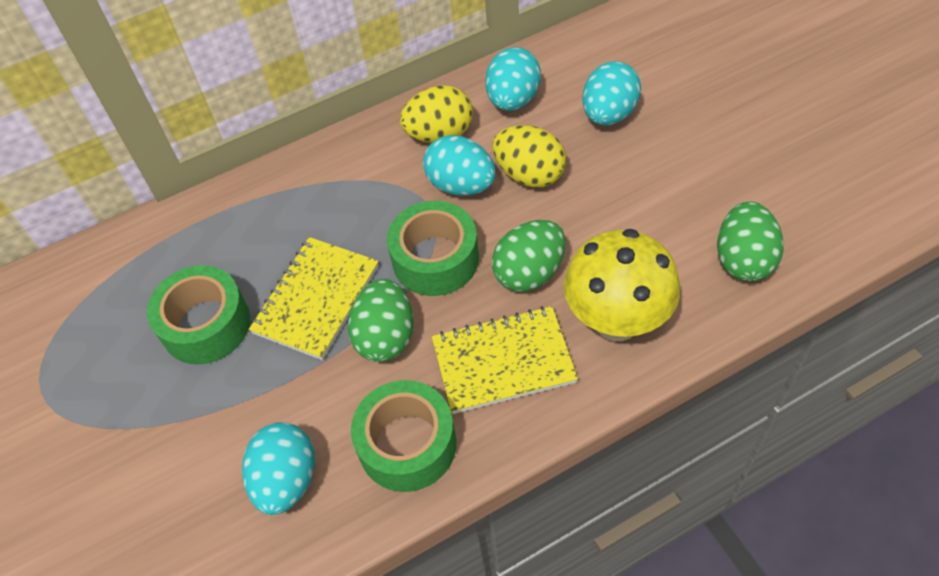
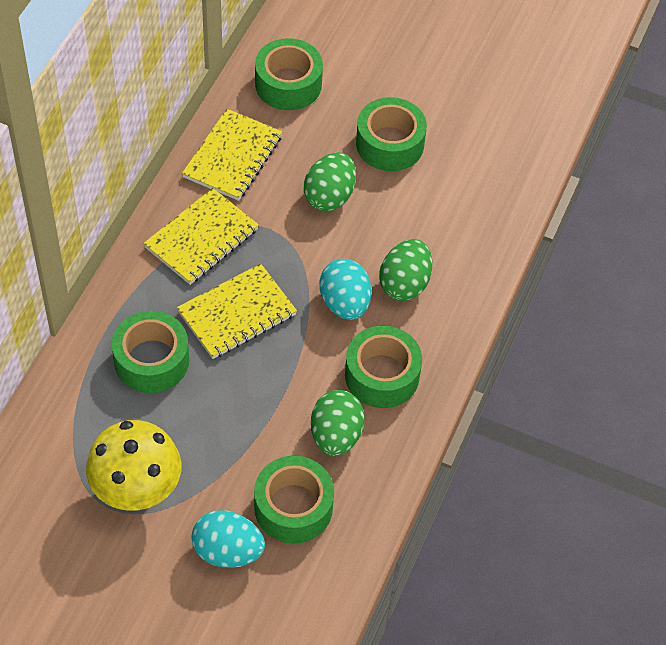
green tape: 3 -> 5
turquoise egg: 4 -> 2
yellow egg: 2 -> 0
yellow notebook: 2 -> 3

